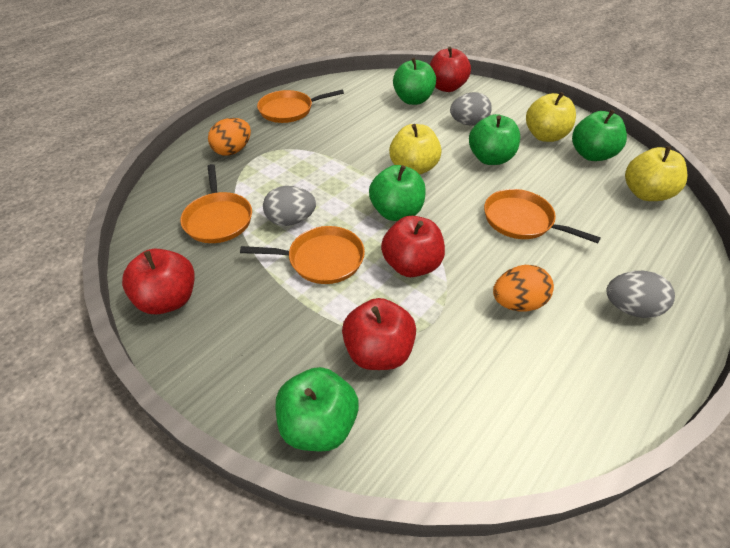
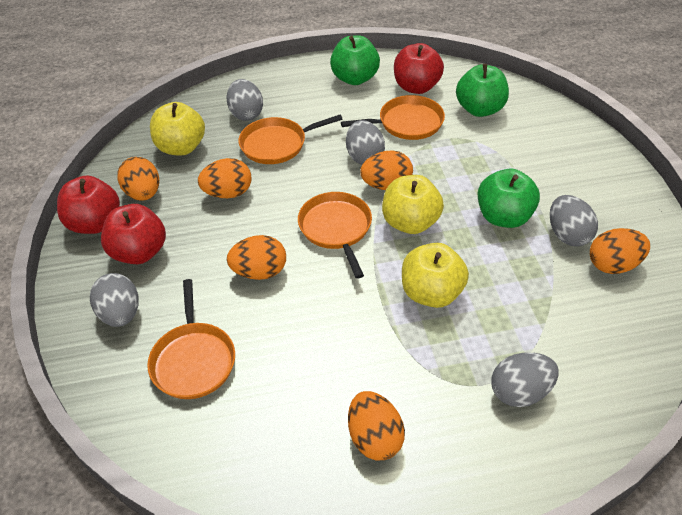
green apple: 5 -> 3
grey egg: 3 -> 5
orange egg: 2 -> 6
red apple: 4 -> 3

